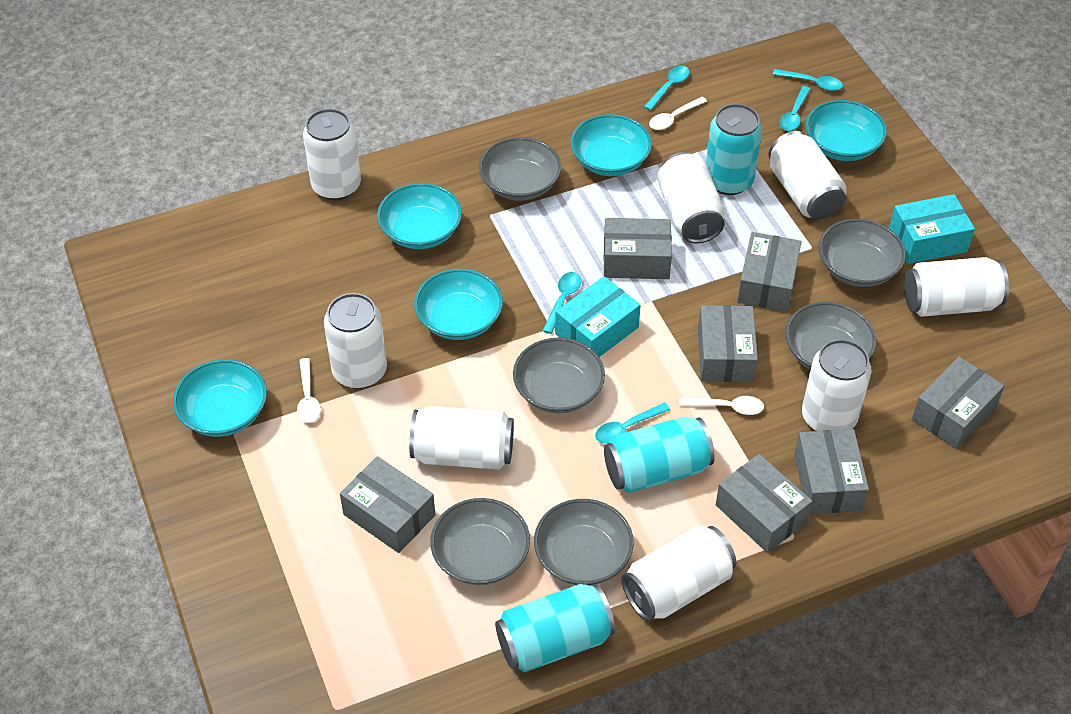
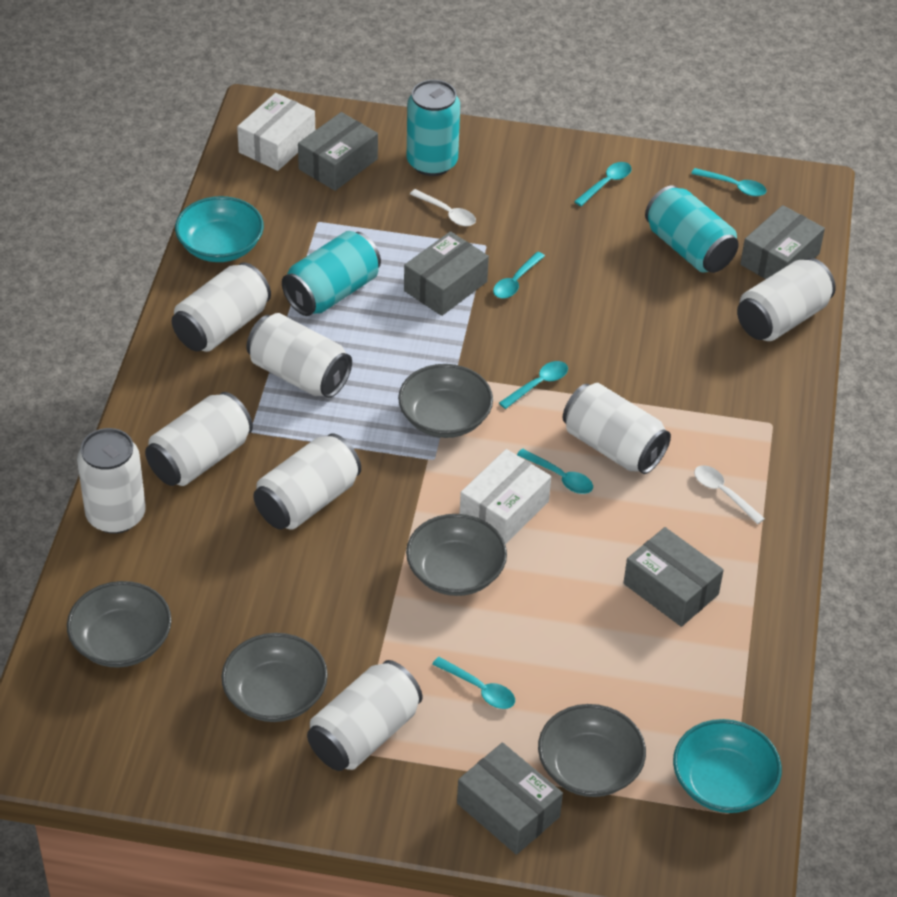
grey bowl: 6 -> 5
grey box: 7 -> 5
turquoise bowl: 5 -> 2
turquoise box: 2 -> 0
turquoise spoon: 5 -> 6
white box: 0 -> 2
white spoon: 3 -> 2

